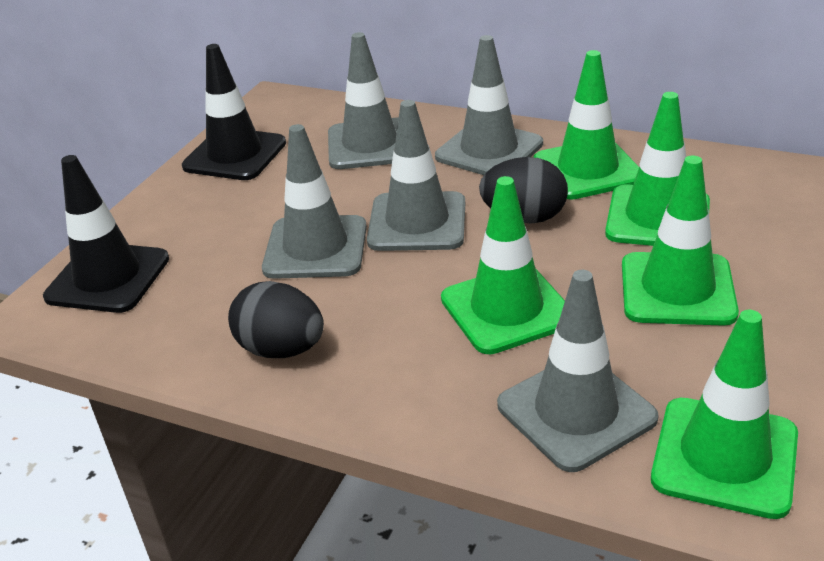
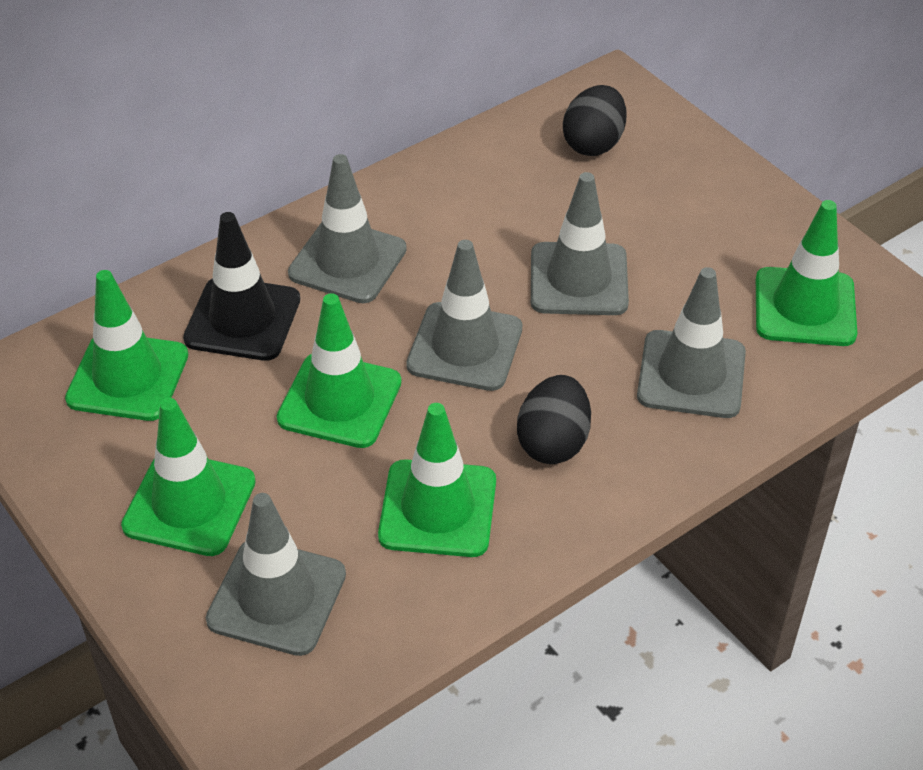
black traffic cone: 2 -> 1

